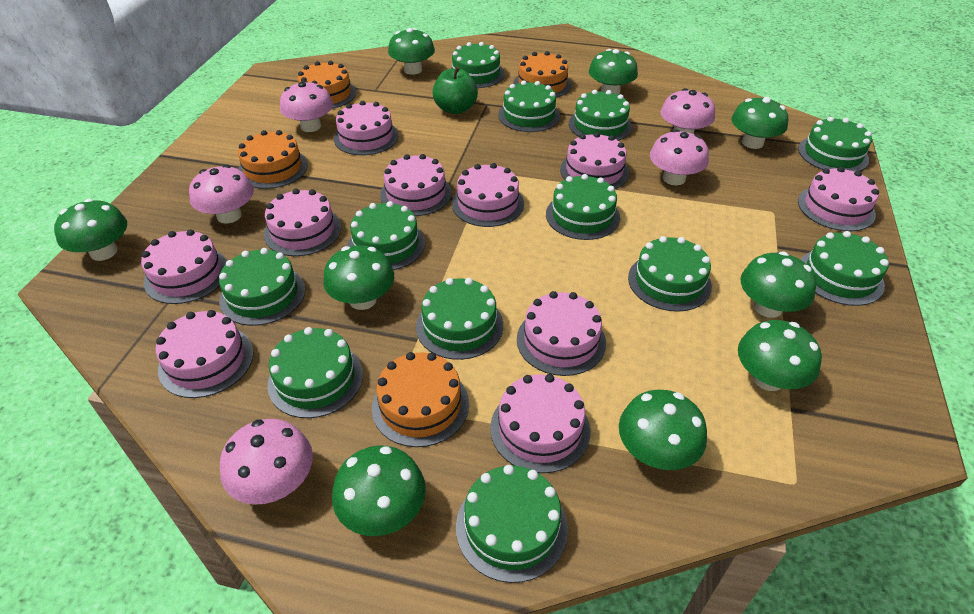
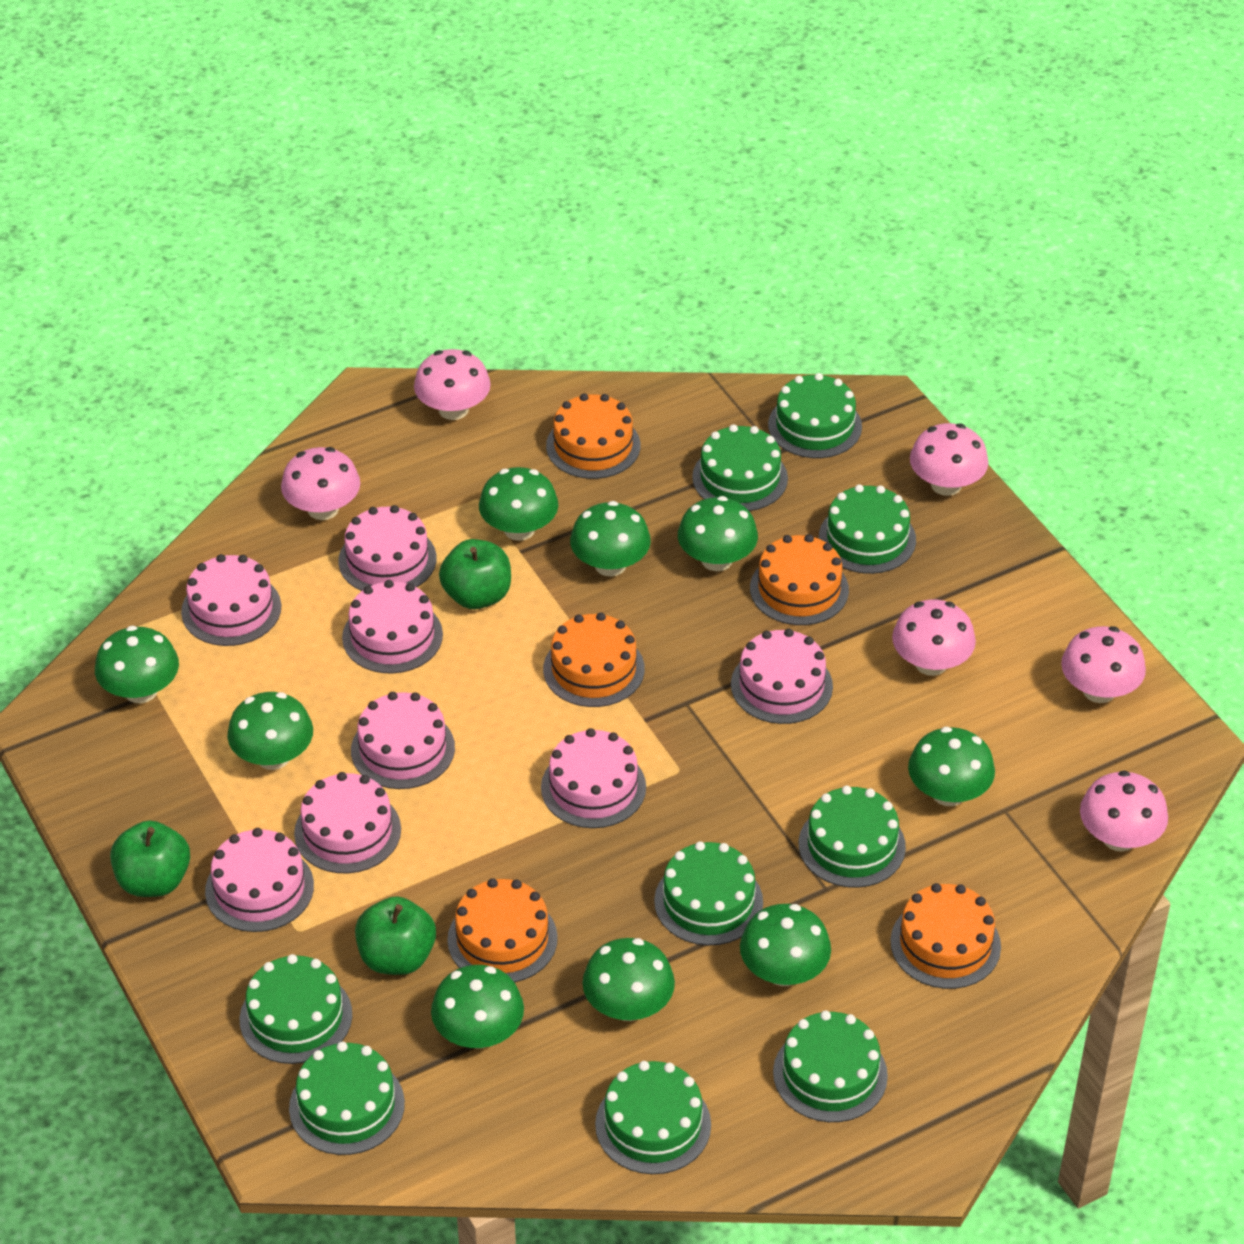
green apple: 1 -> 3
green cake: 12 -> 9
orange cake: 4 -> 5
pink cake: 10 -> 8
pink mushroom: 5 -> 6

